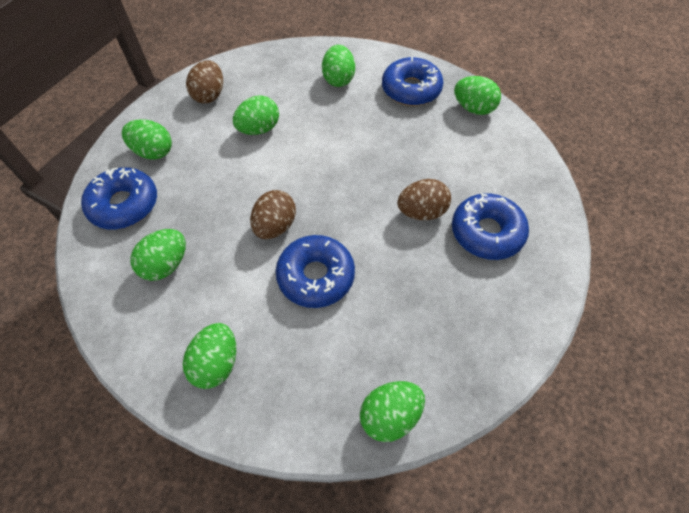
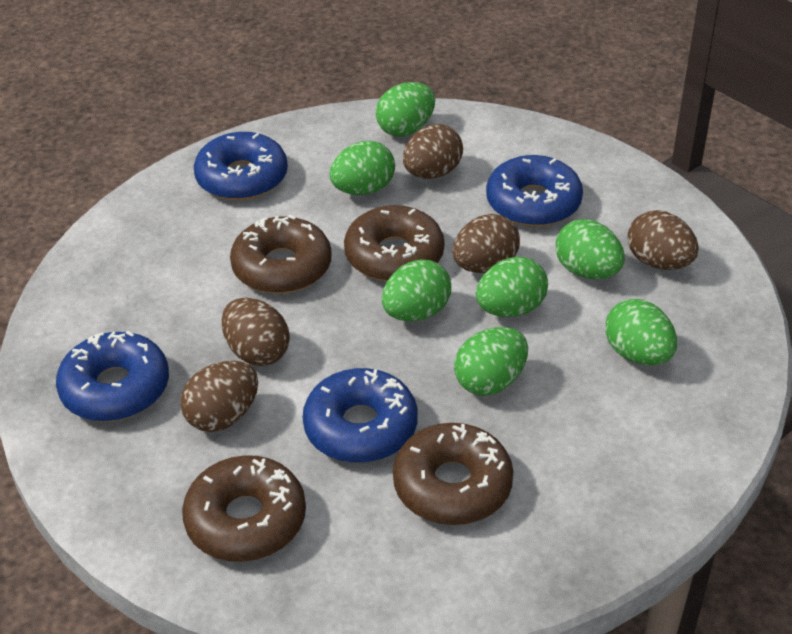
brown donut: 0 -> 4
brown egg: 3 -> 5

